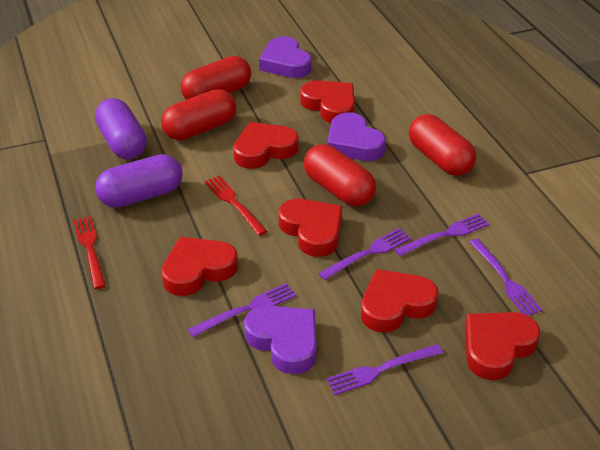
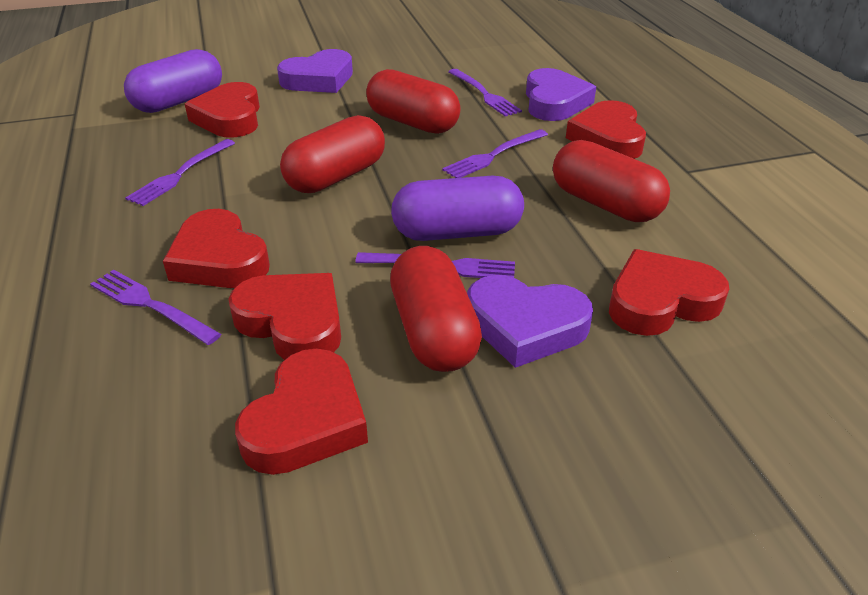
red fork: 2 -> 0

